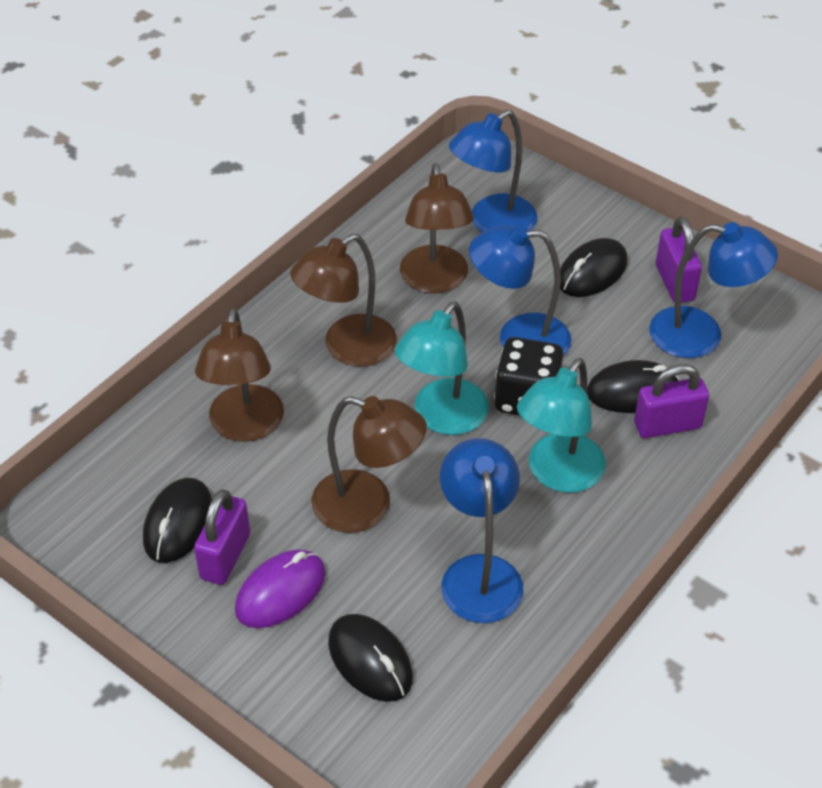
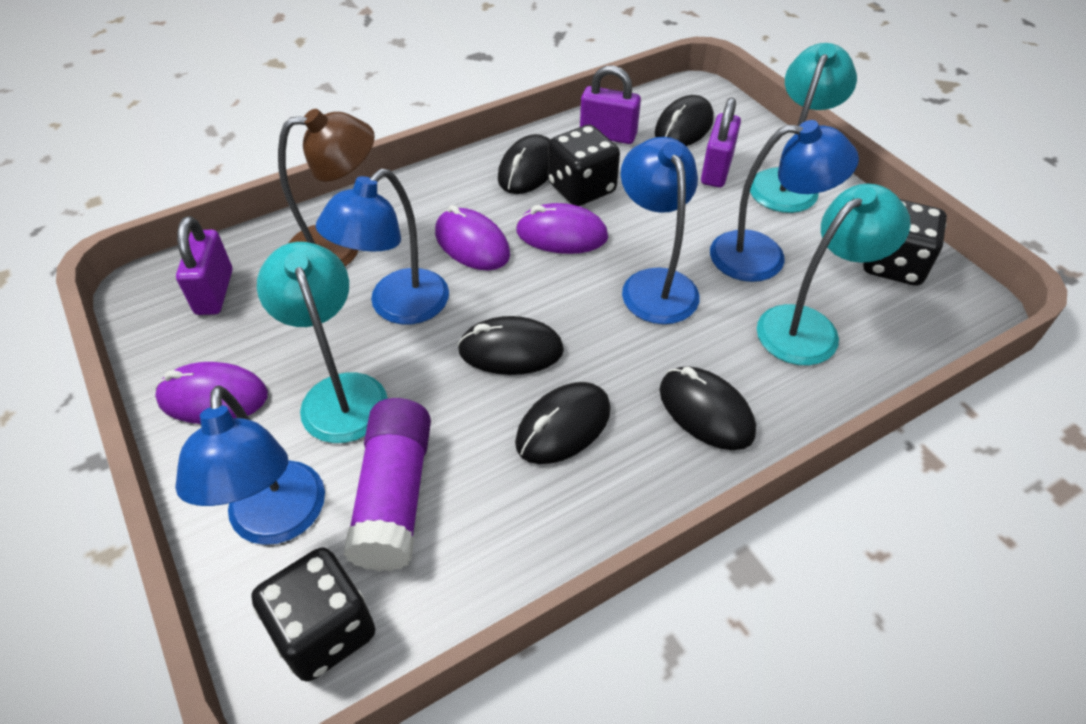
black dice: 1 -> 3
black mouse: 4 -> 5
brown lamp: 4 -> 1
purple glue stick: 0 -> 1
purple mouse: 1 -> 3
turquoise lamp: 2 -> 3

